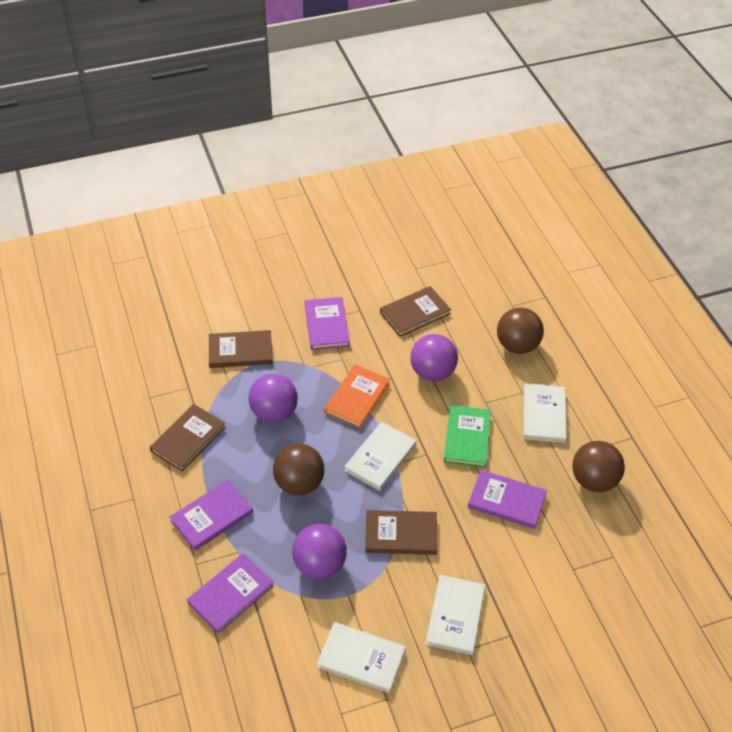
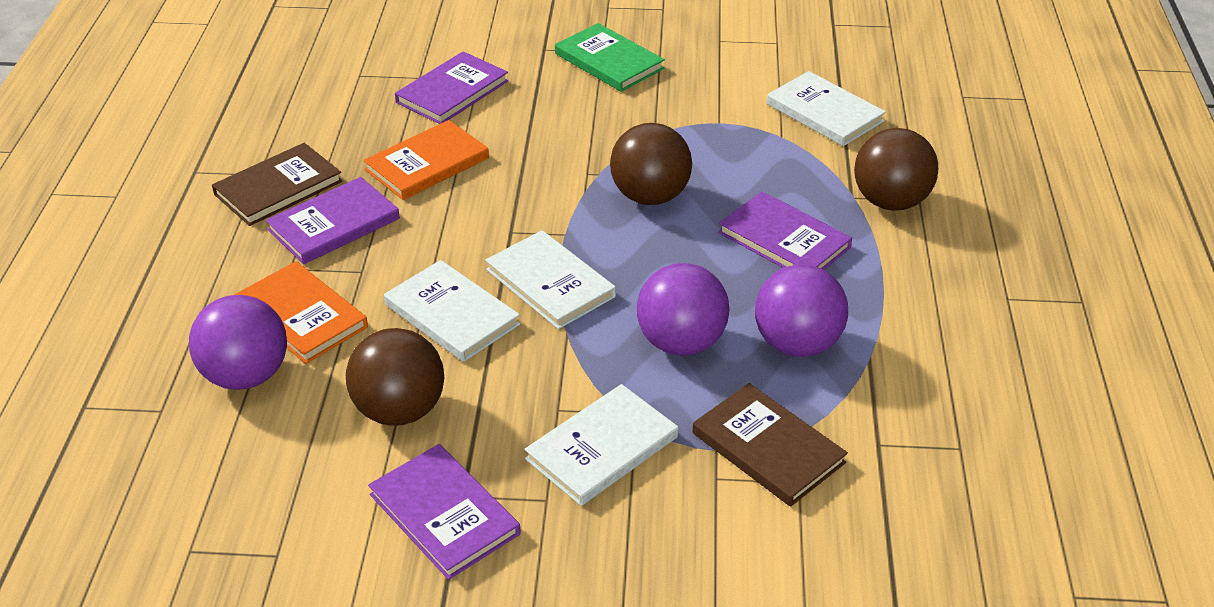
brown book: 4 -> 2
orange book: 1 -> 2

